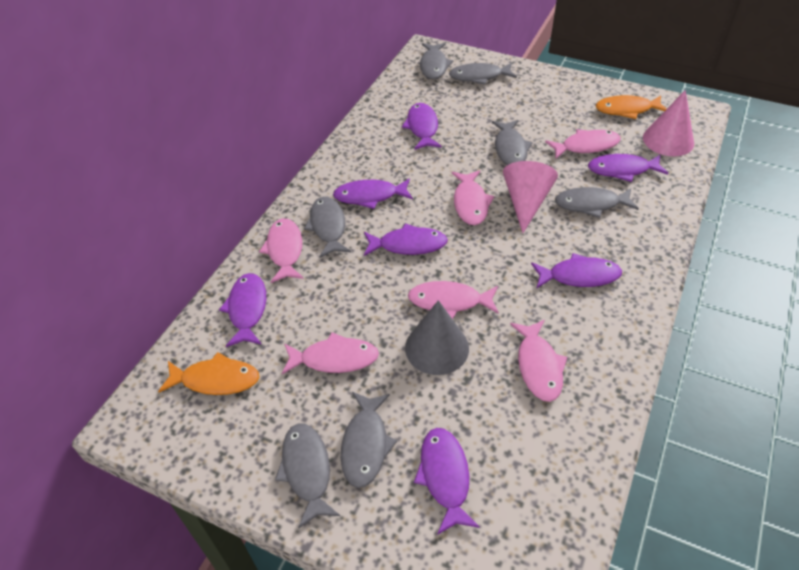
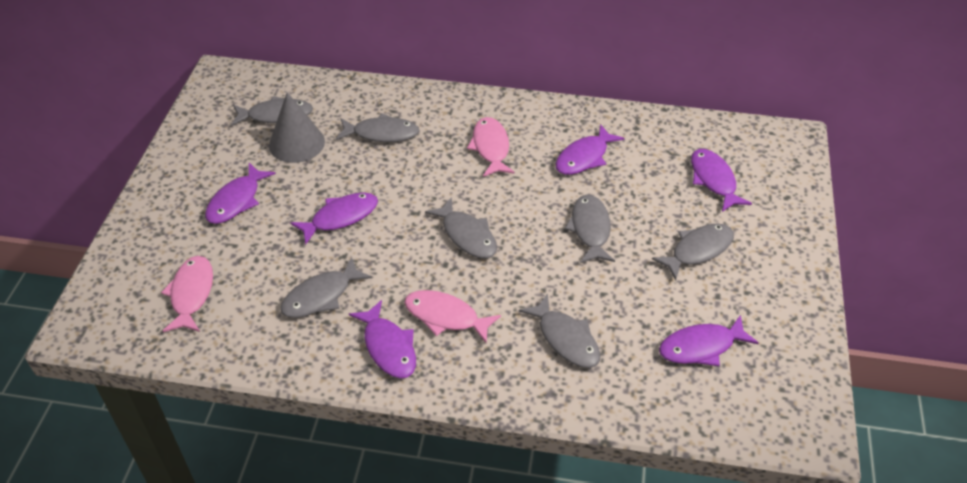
orange fish: 2 -> 0
pink cone: 2 -> 0
pink fish: 6 -> 3
purple fish: 7 -> 6

